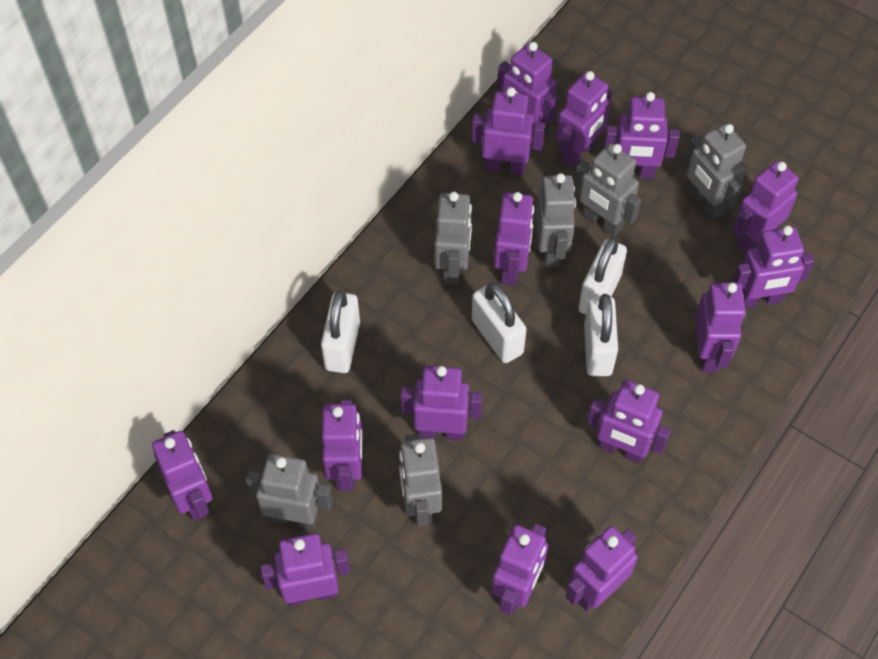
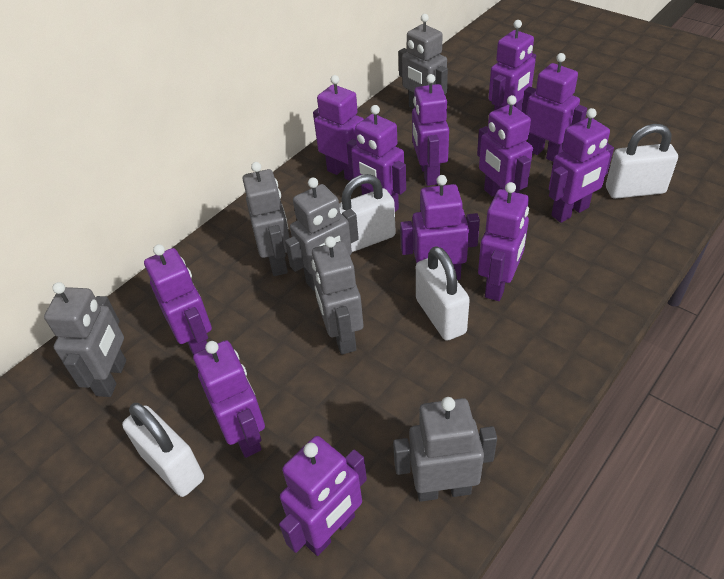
purple robot: 15 -> 12

